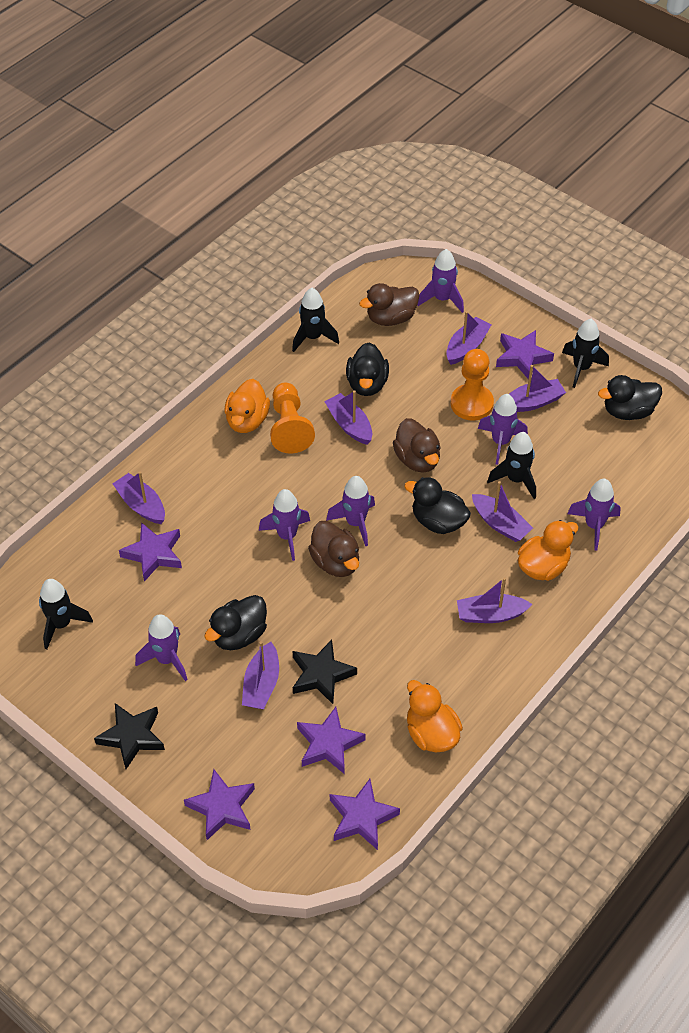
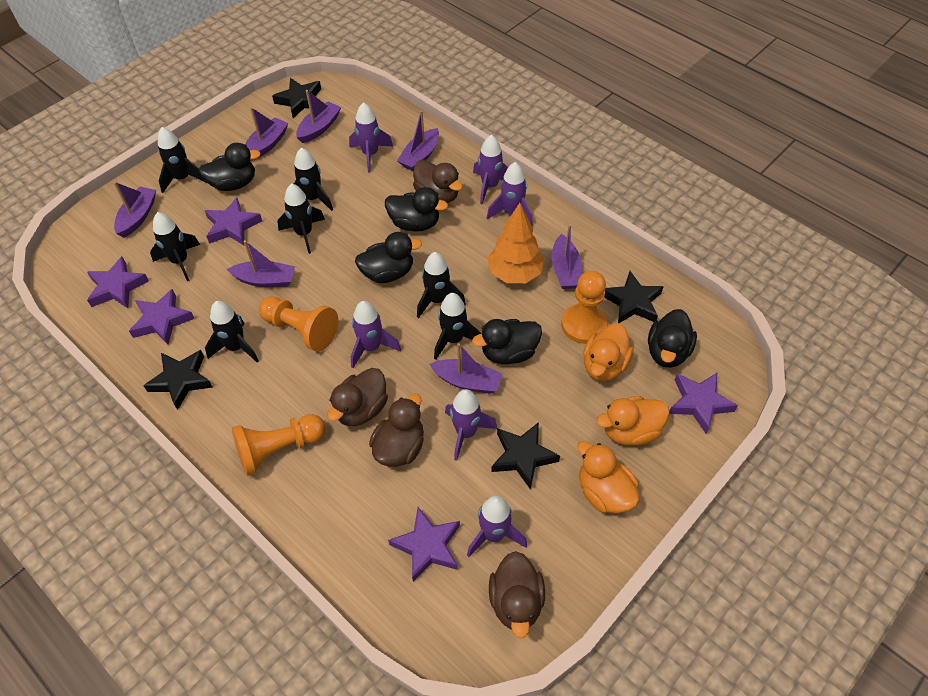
black duck: 4 -> 5
black rocket: 4 -> 7
black star: 2 -> 4
brown duck: 3 -> 4
orange pawn: 2 -> 3
orange tree: 0 -> 1

